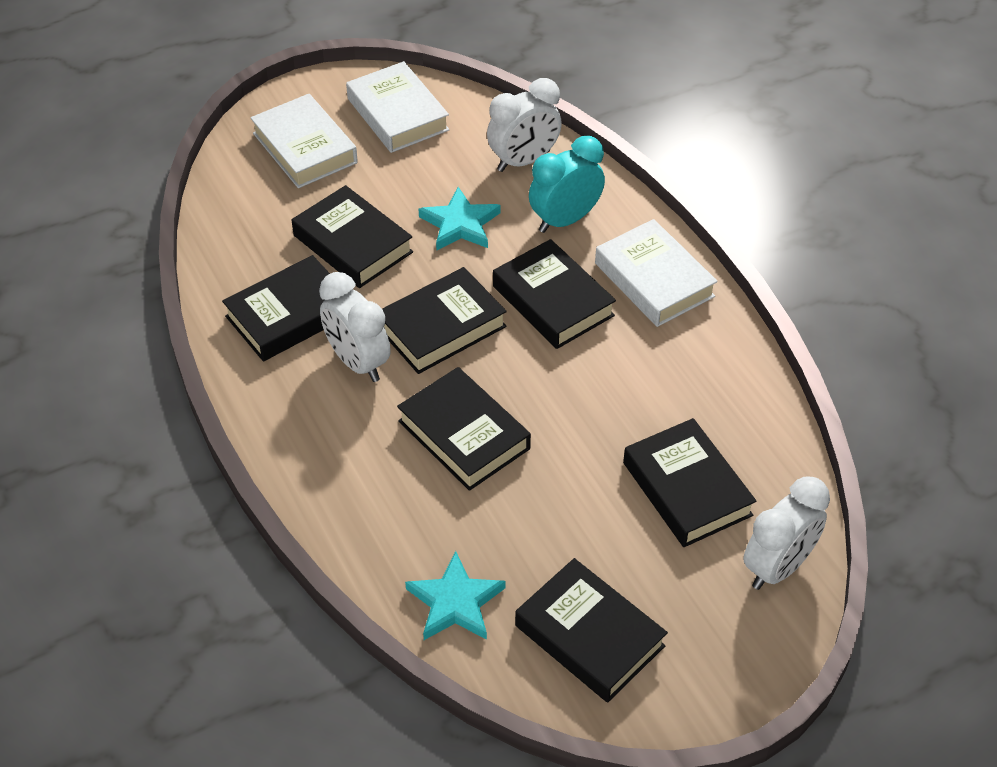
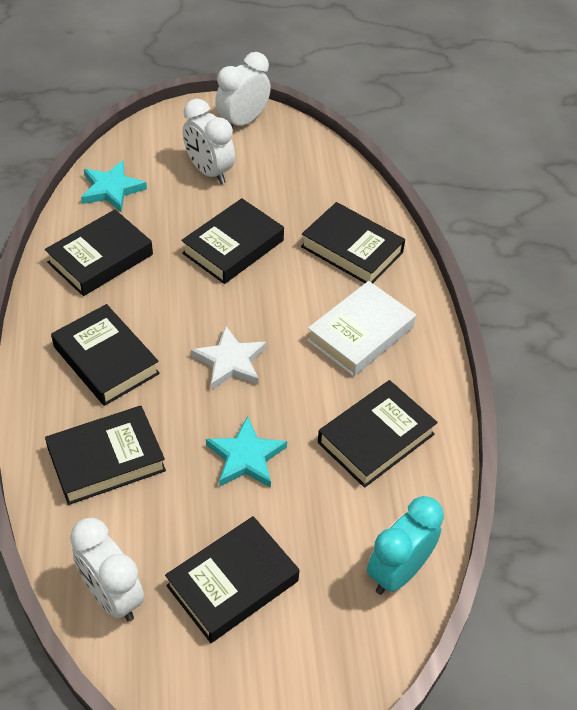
white book: 3 -> 1
white star: 0 -> 1

